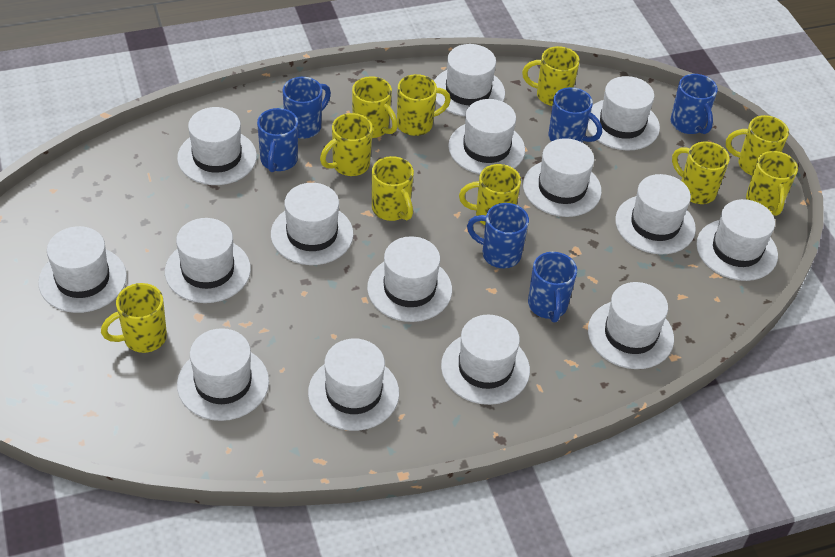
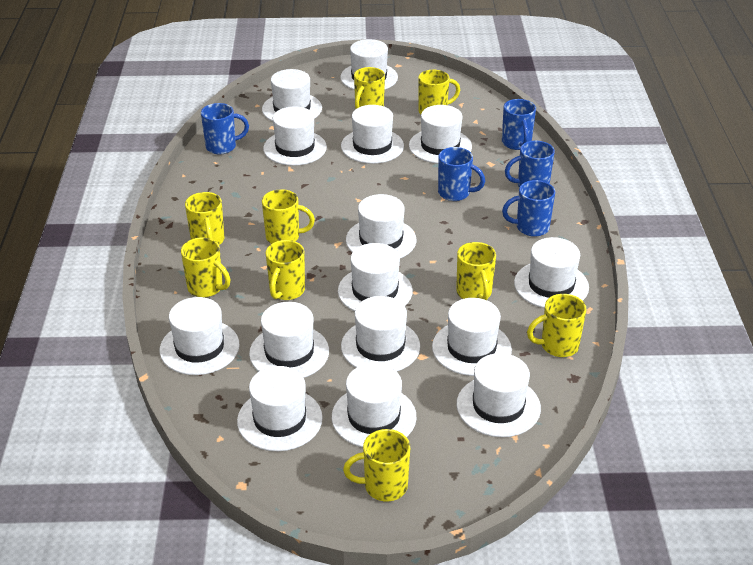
blue mug: 6 -> 5
yellow mug: 10 -> 9

